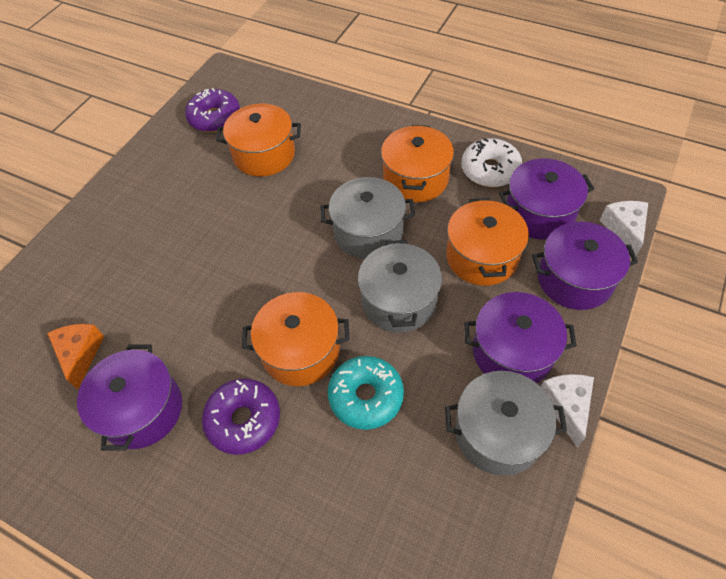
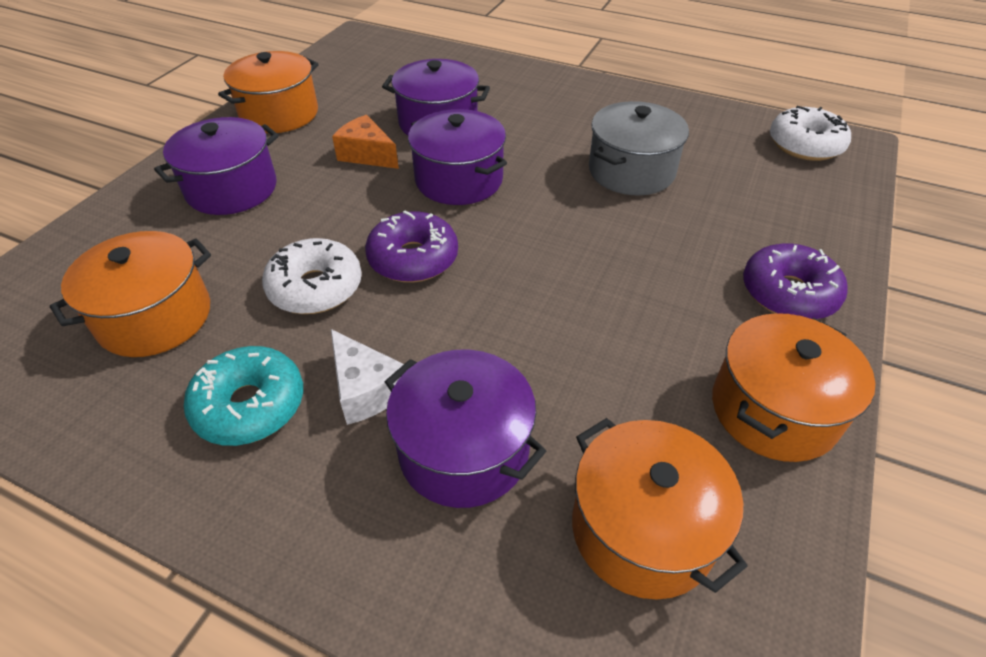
grey pot: 3 -> 1
white cheese: 2 -> 1
white donut: 1 -> 2

